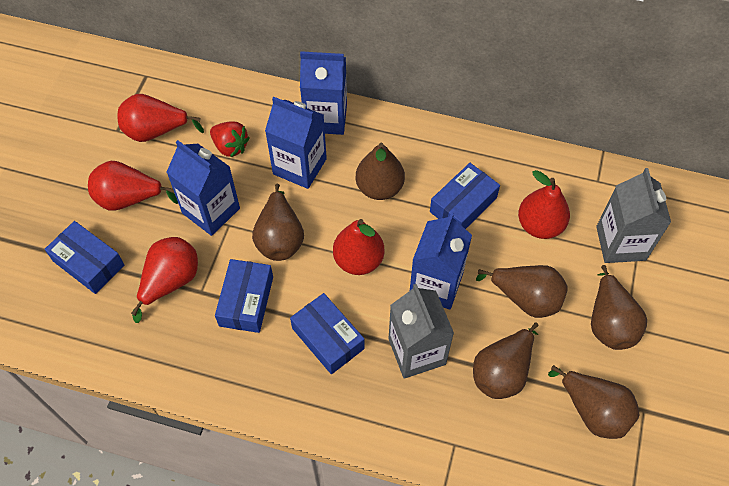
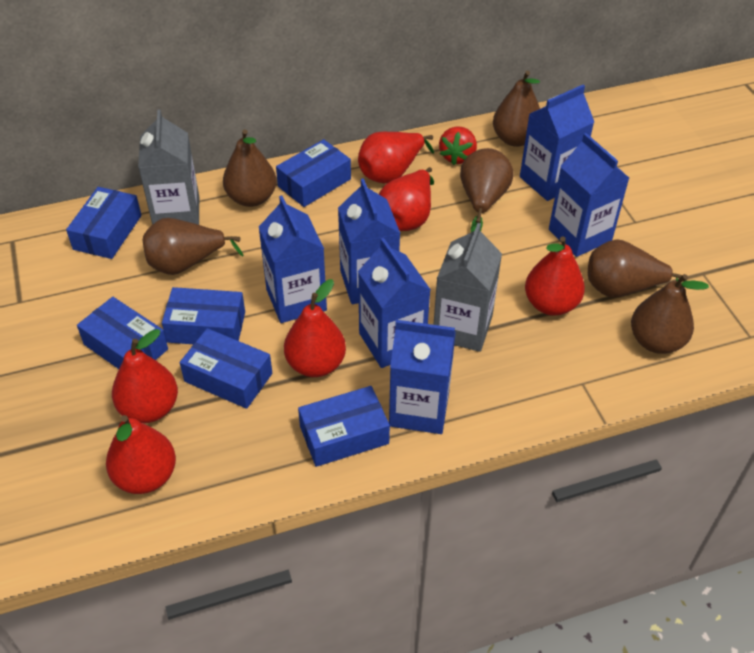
blue box: 4 -> 6
blue carton: 4 -> 6
red pear: 5 -> 6

